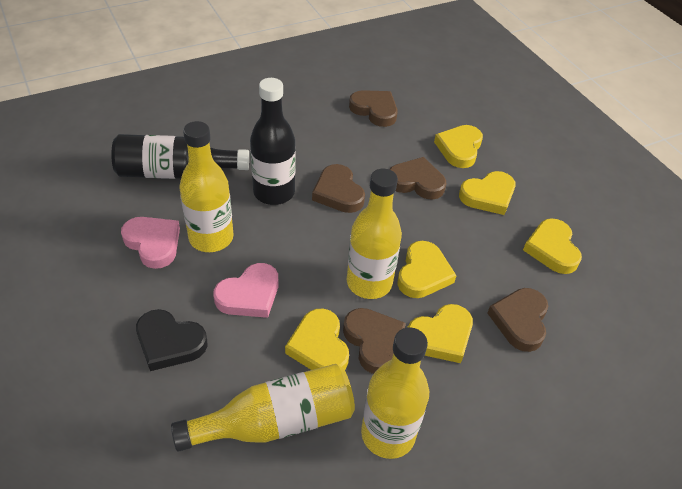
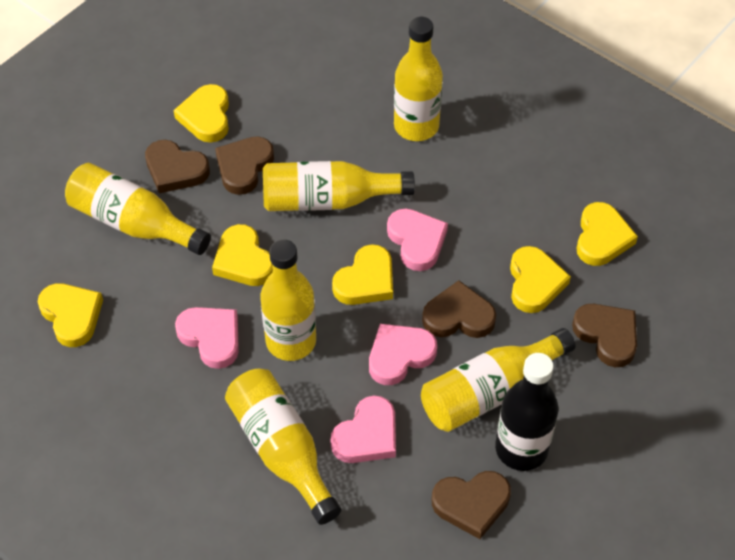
black bottle: 2 -> 1
black heart: 1 -> 0
pink heart: 2 -> 4
yellow bottle: 4 -> 6

